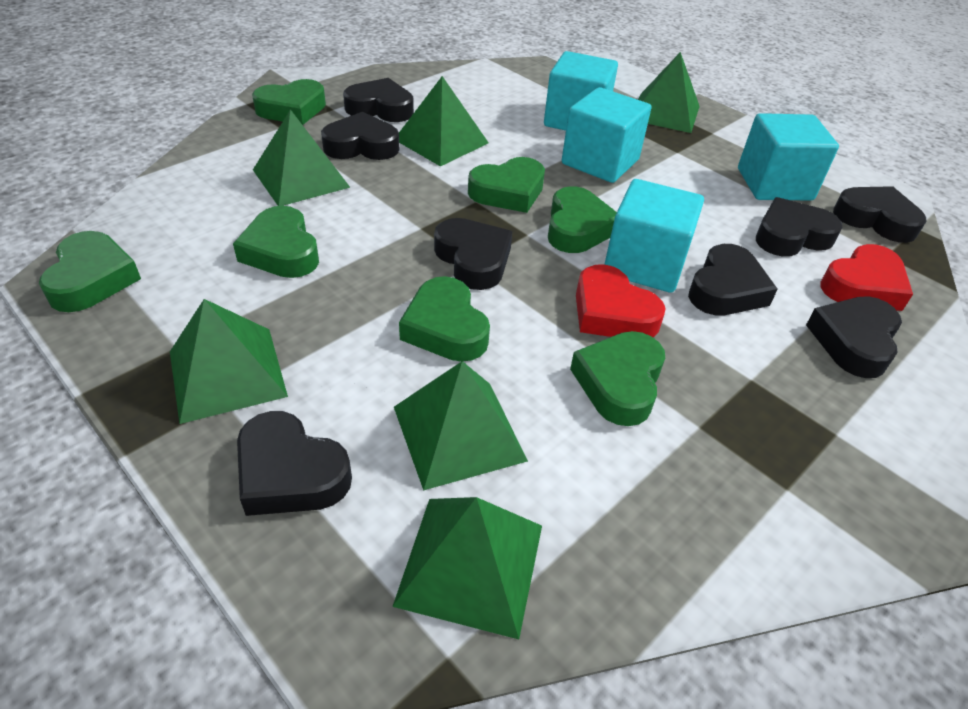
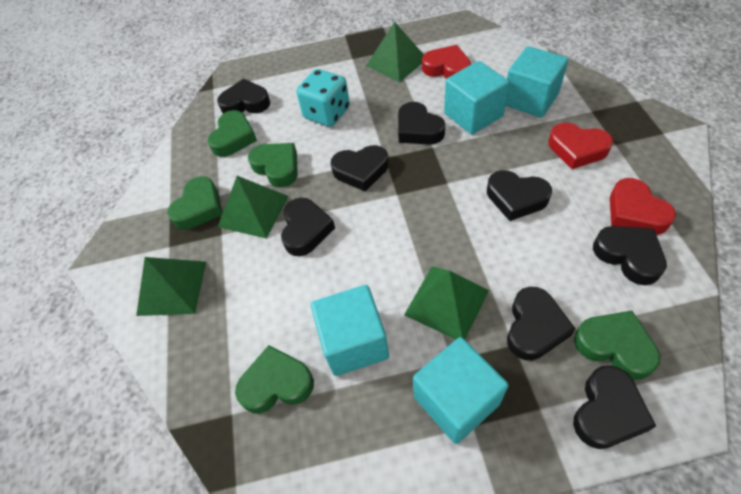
green heart: 7 -> 5
green pyramid: 6 -> 4
red heart: 2 -> 3
turquoise dice: 0 -> 1

